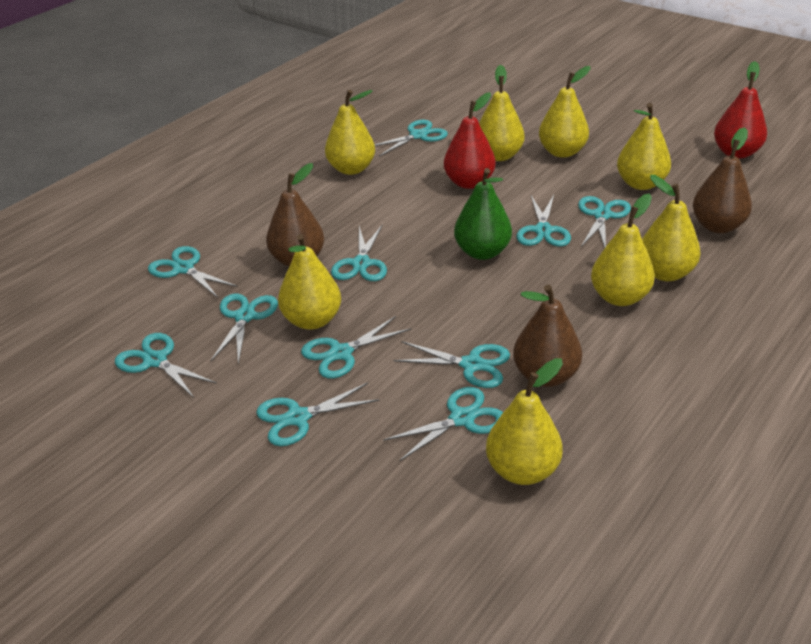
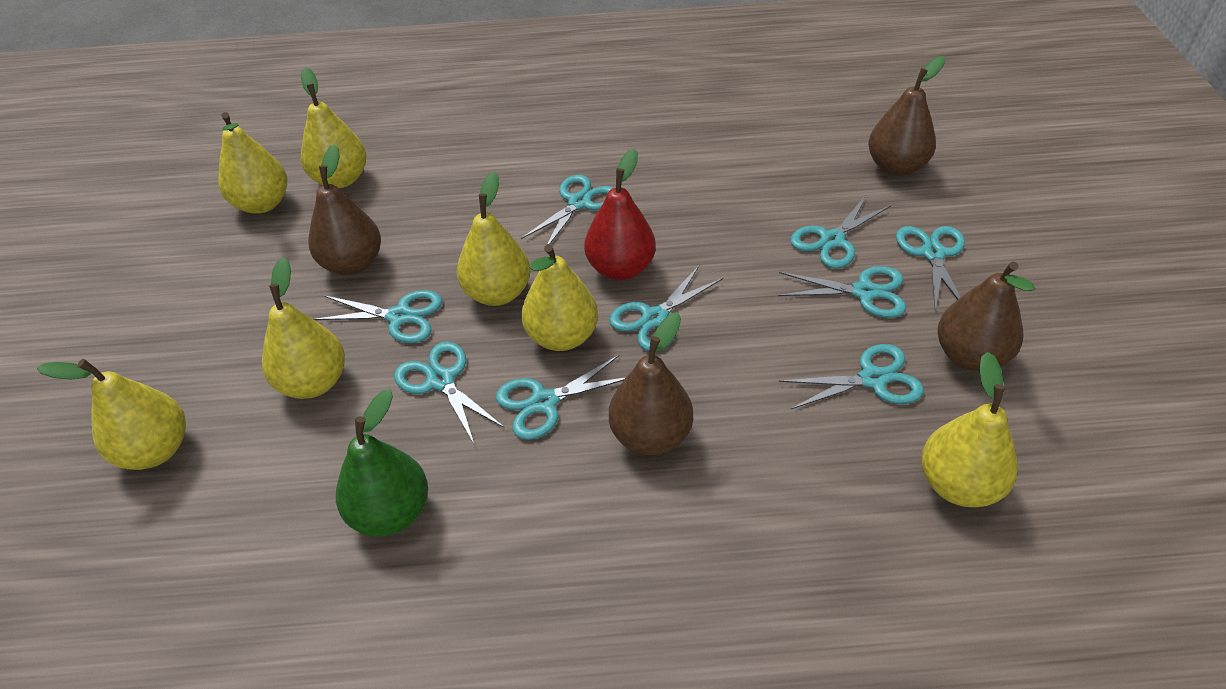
brown pear: 3 -> 4
red pear: 2 -> 1
turquoise scissors: 11 -> 9
yellow pear: 8 -> 7

